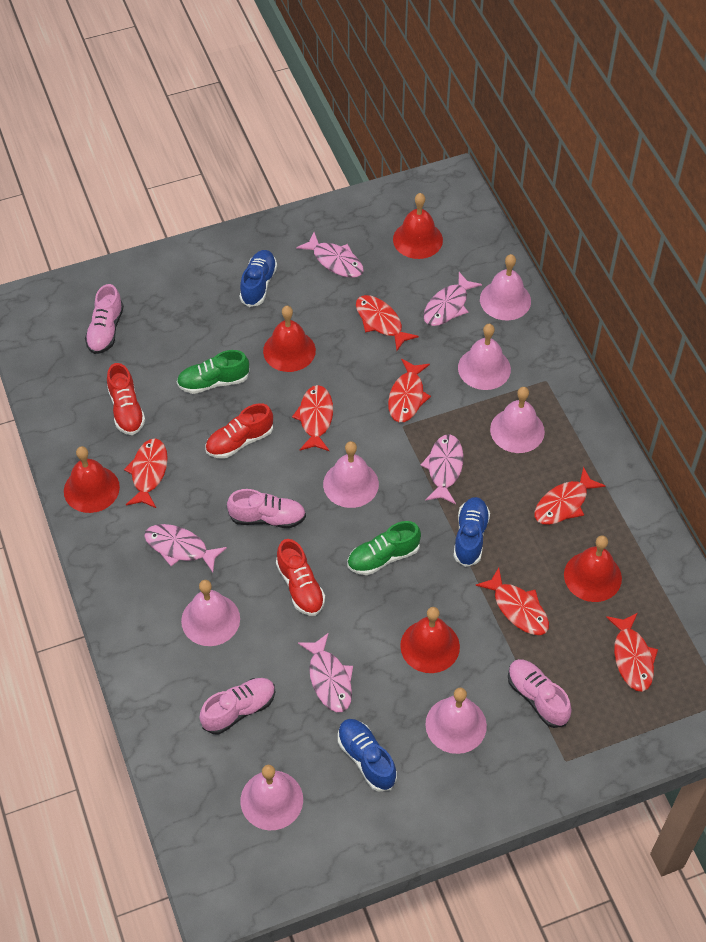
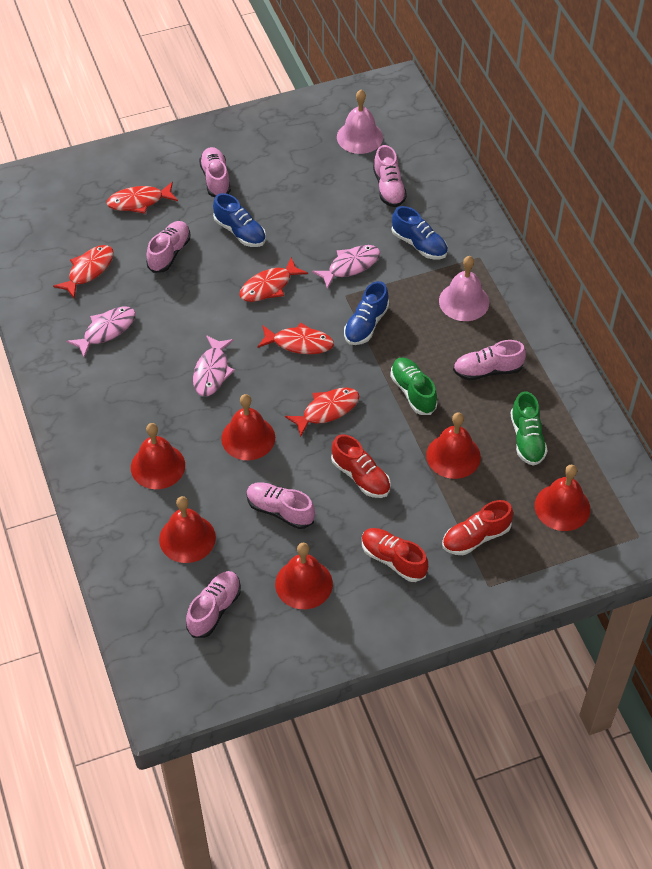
pink bell: 7 -> 2
pink fish: 5 -> 3
pink shoe: 4 -> 6
red bell: 5 -> 6
red fish: 7 -> 5

